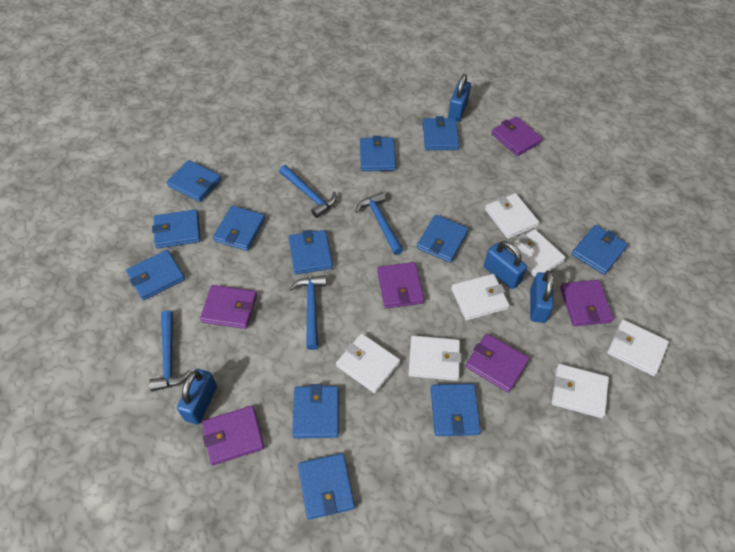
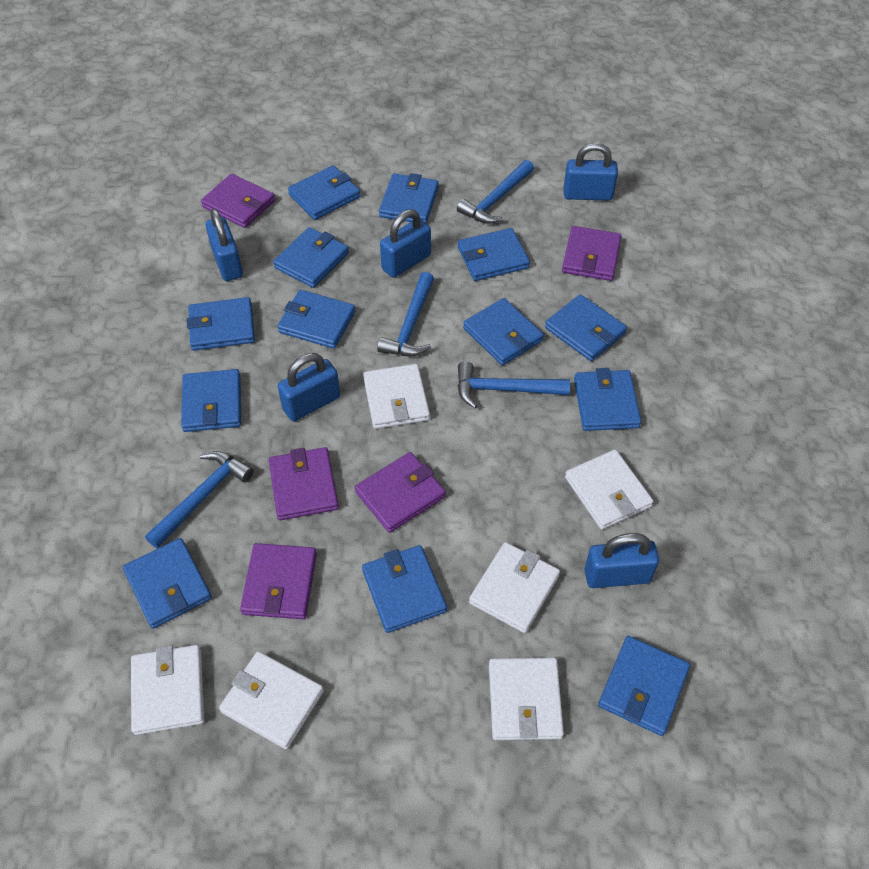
blue padlock: 4 -> 5
blue wallet: 12 -> 13
purple wallet: 6 -> 5
white wallet: 7 -> 6

